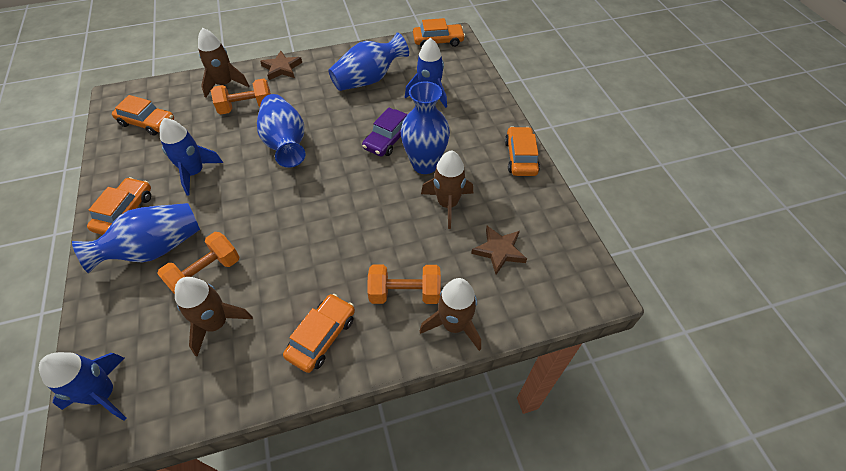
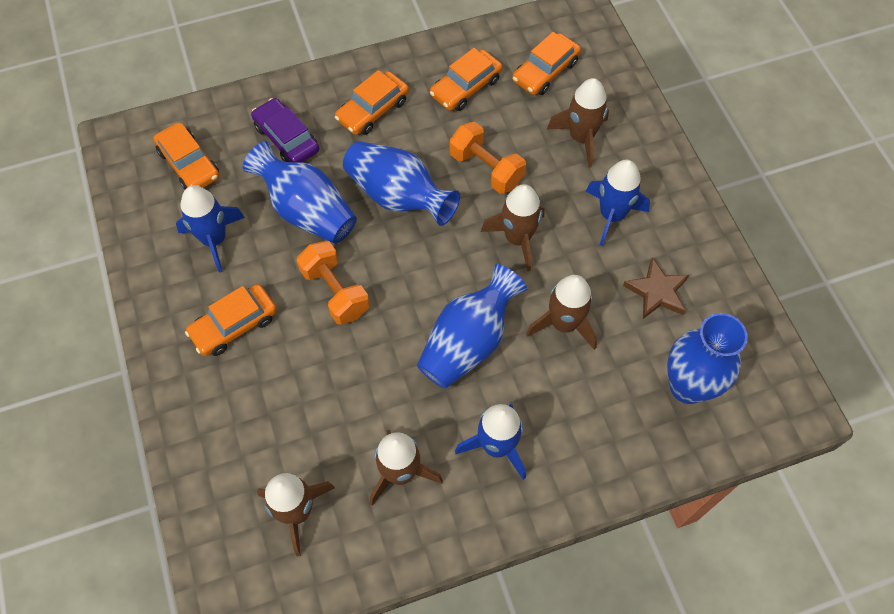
brown rocket: 4 -> 5
brown star: 2 -> 1
orange dumbbell: 3 -> 2

